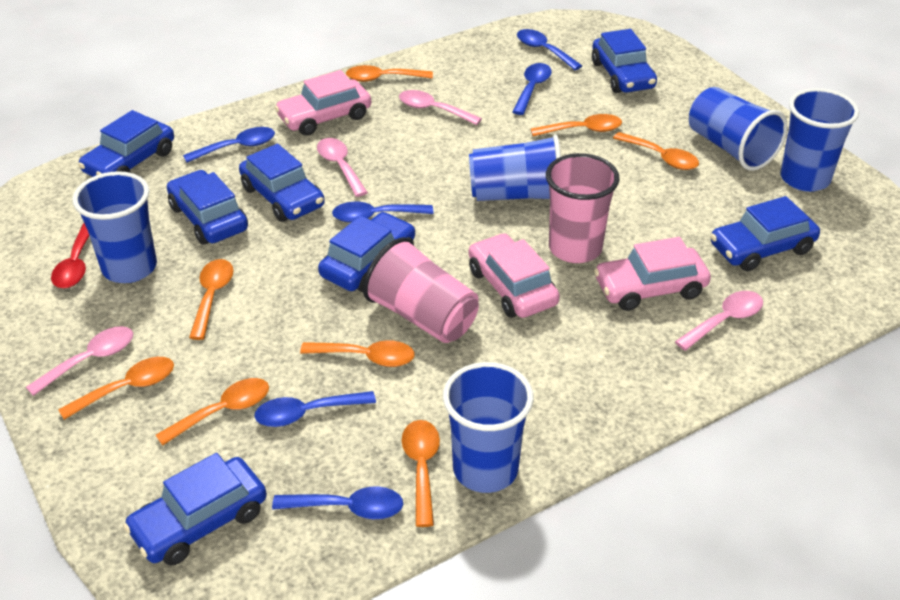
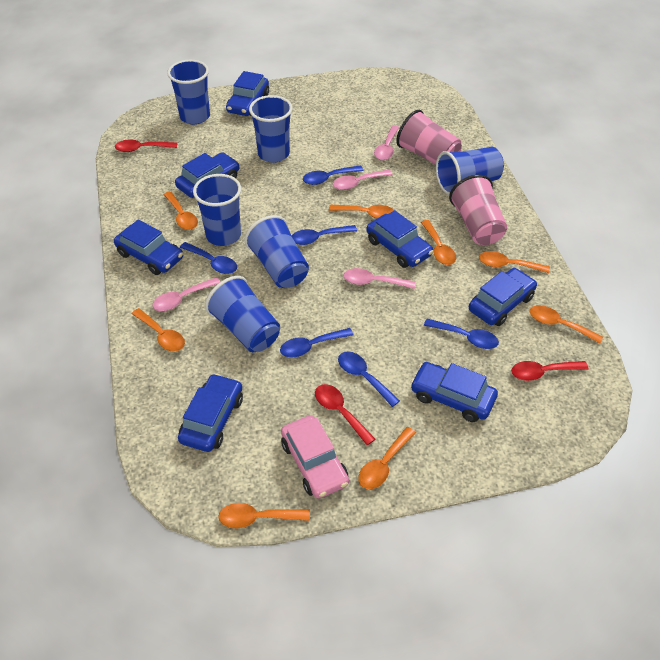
blue cup: 5 -> 6
pink car: 3 -> 1
red spoon: 1 -> 3

